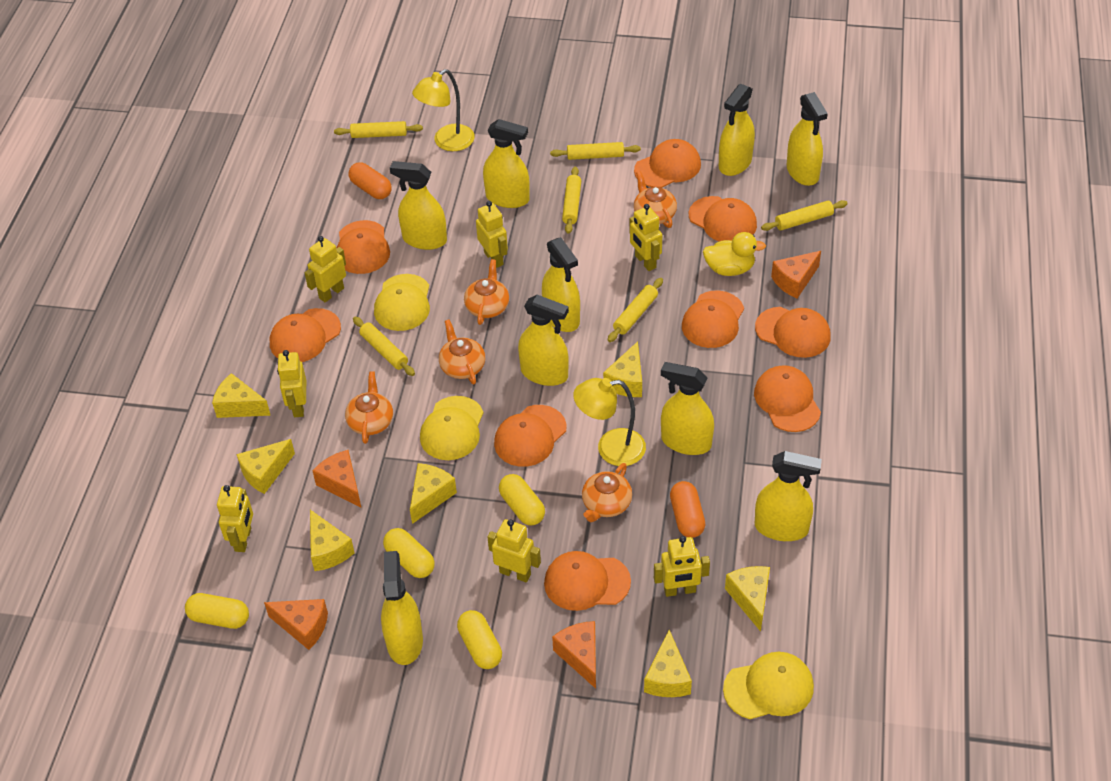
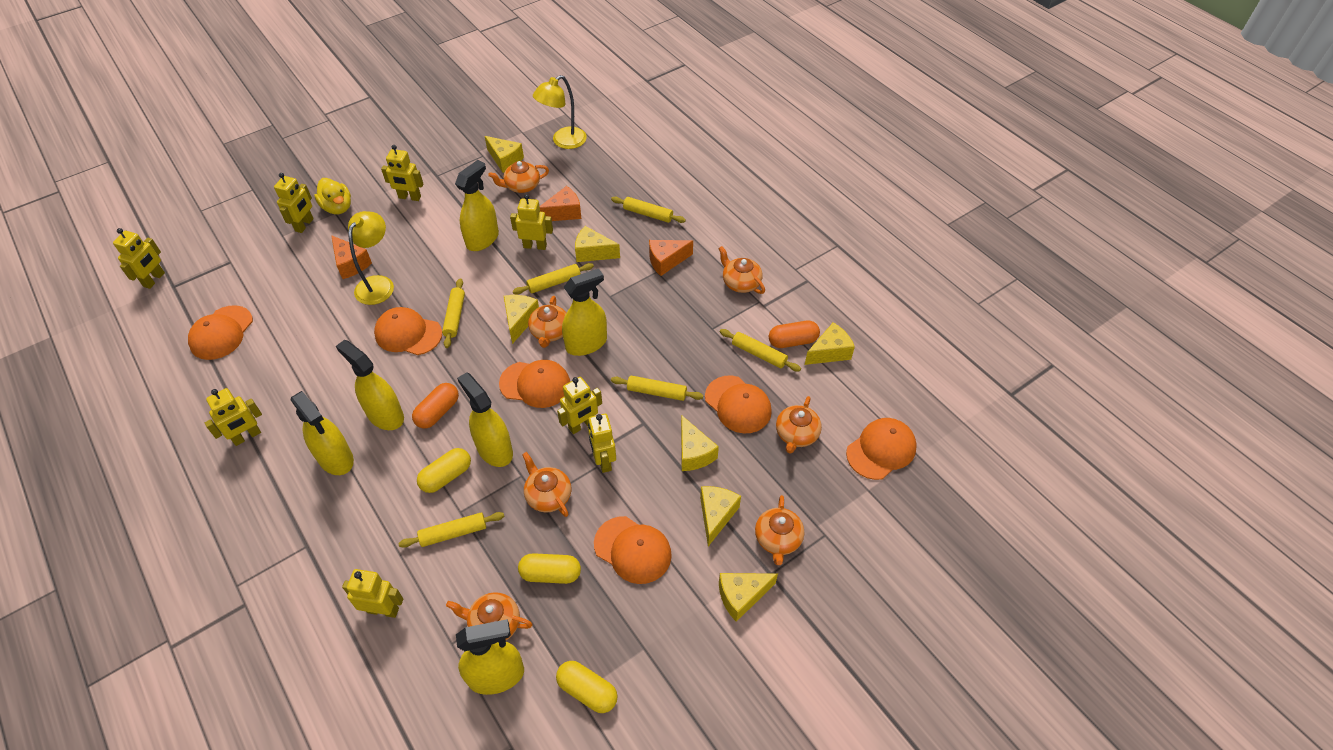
orange cap: 9 -> 6
orange cheese: 4 -> 3
orange teapot: 5 -> 7
yellow cap: 3 -> 0
yellow capsule: 4 -> 3
yellow robot: 7 -> 8
yellow spray bottle: 9 -> 6

